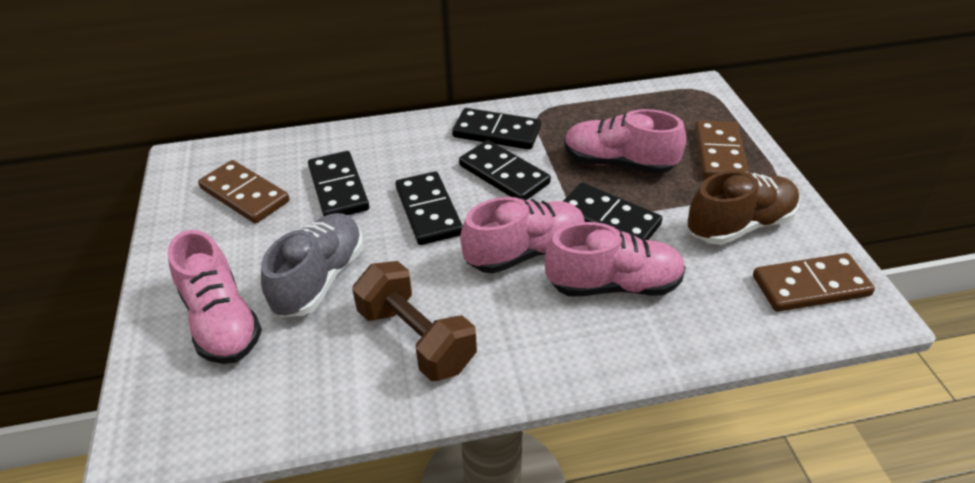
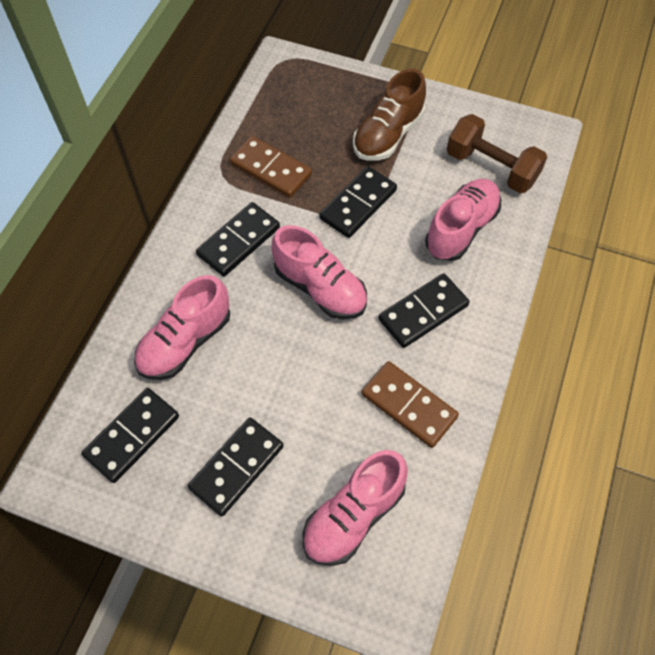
brown domino: 3 -> 2
grey shoe: 1 -> 0

